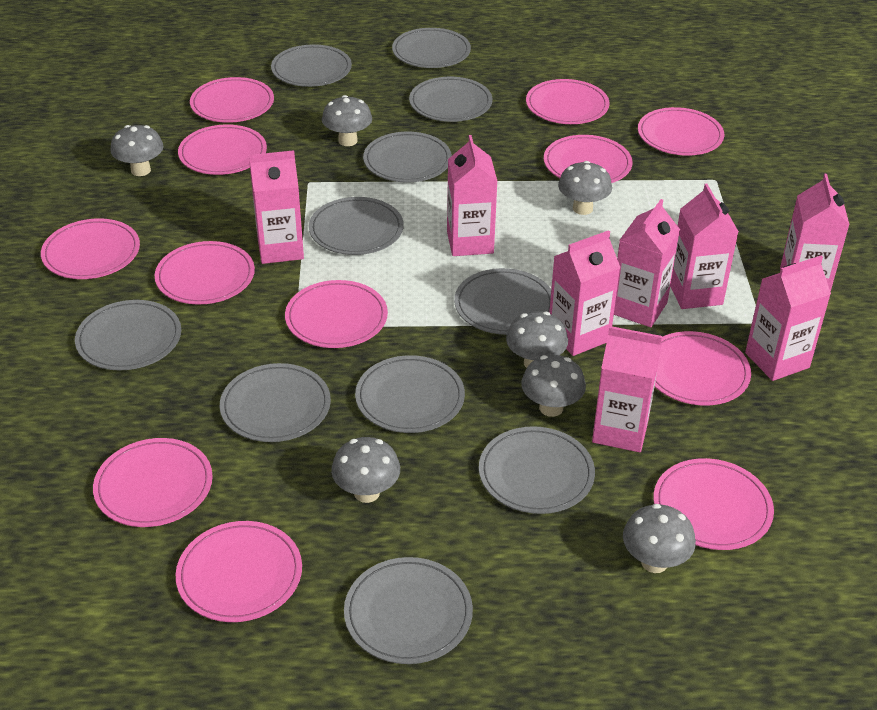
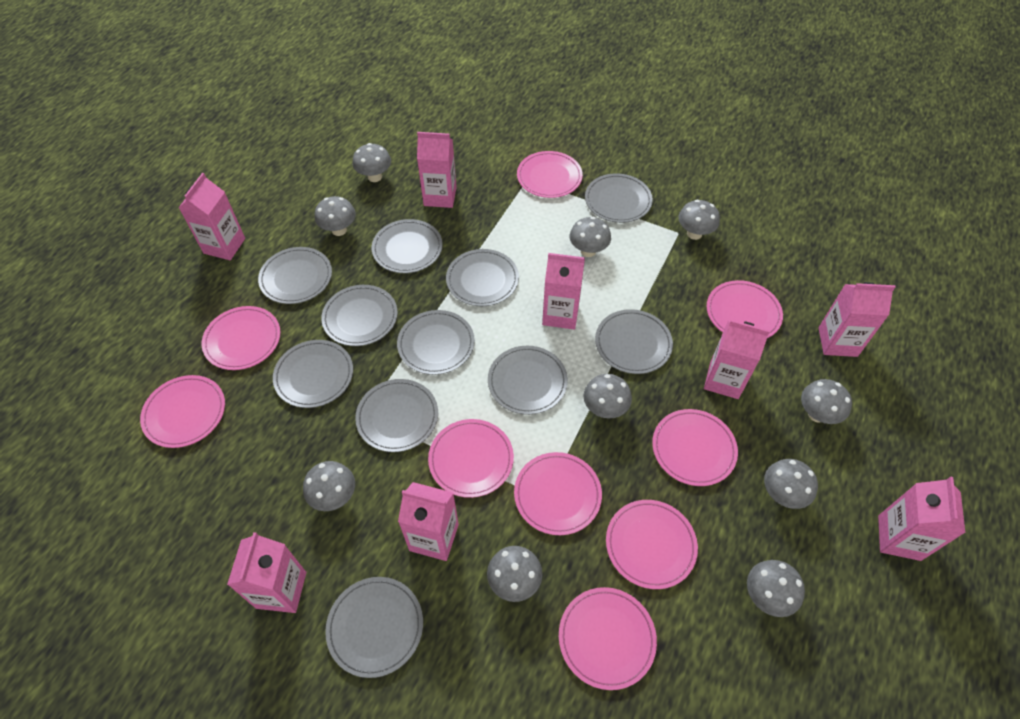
grey mushroom: 7 -> 10
pink plate: 12 -> 9

